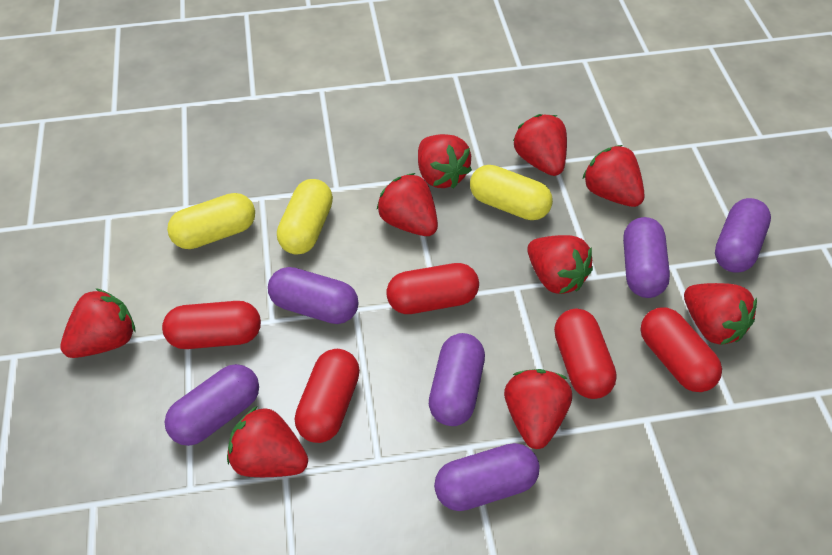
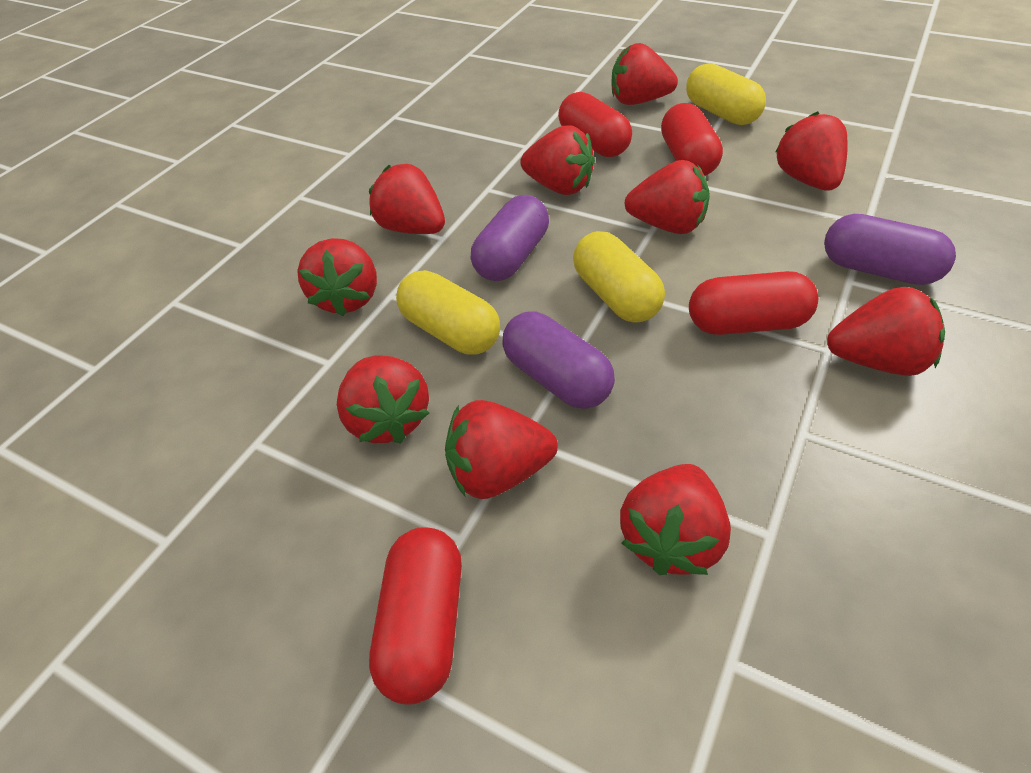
purple capsule: 6 -> 3
red capsule: 5 -> 4
red strawberry: 9 -> 10

